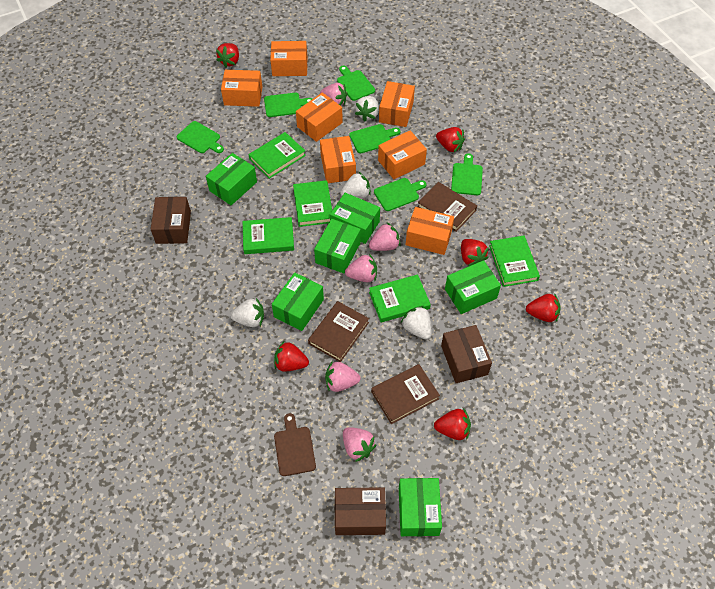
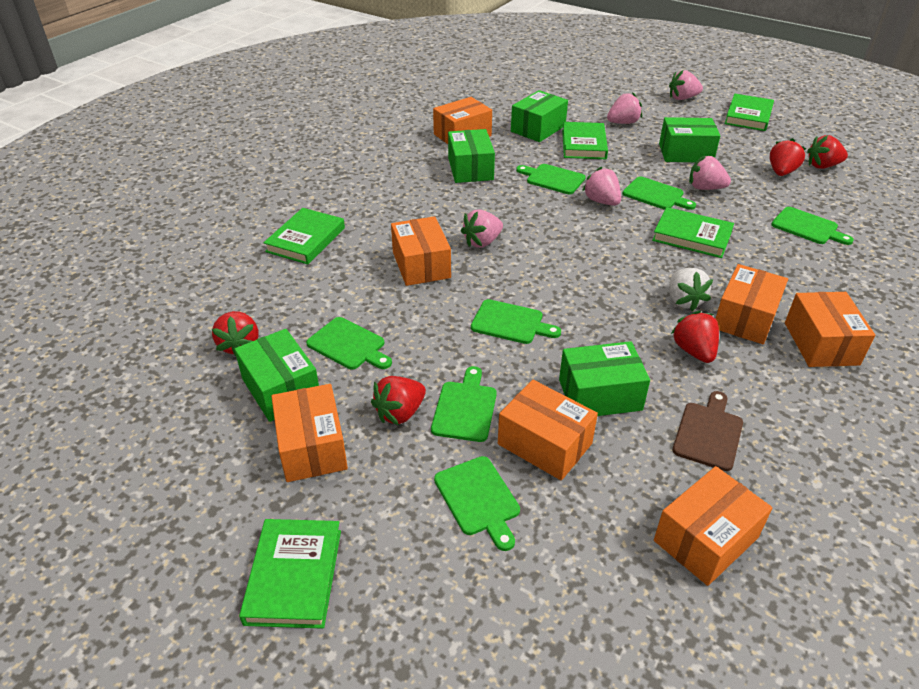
brown book: 3 -> 0
brown box: 3 -> 0
green box: 6 -> 5
green cutting board: 6 -> 7
red strawberry: 6 -> 5
white strawberry: 4 -> 1

